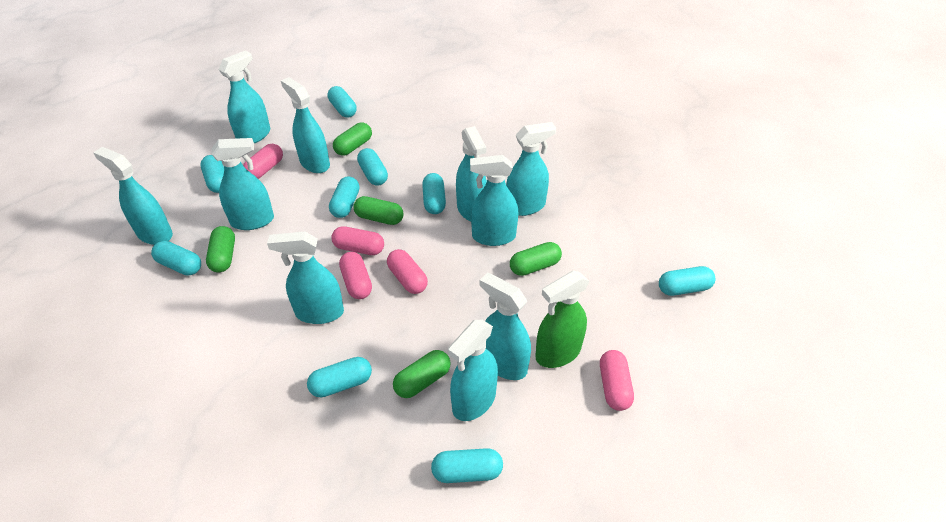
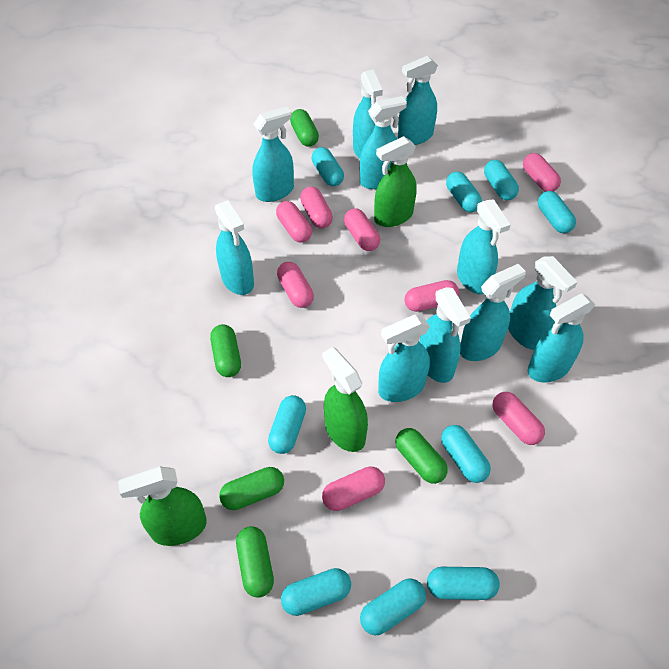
green spray bottle: 1 -> 3
pink capsule: 5 -> 8
turquoise spray bottle: 10 -> 11

